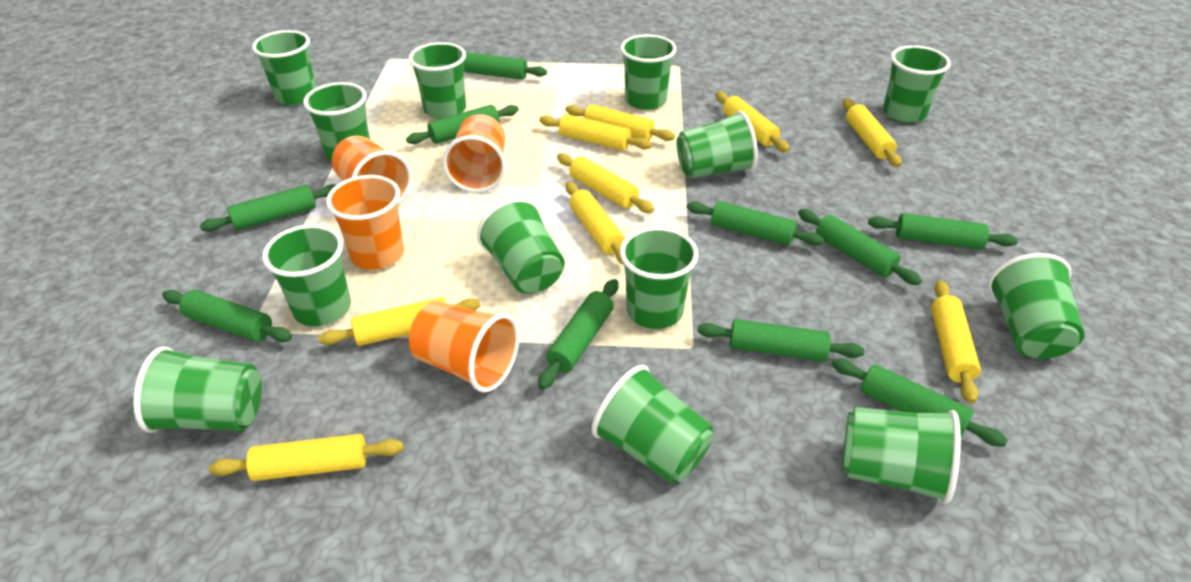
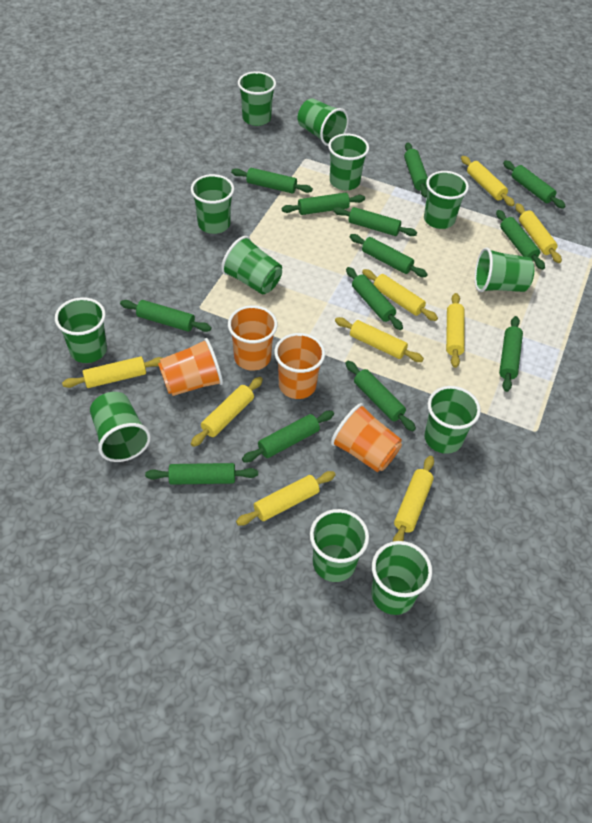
green cup: 13 -> 12
green rolling pin: 10 -> 13

